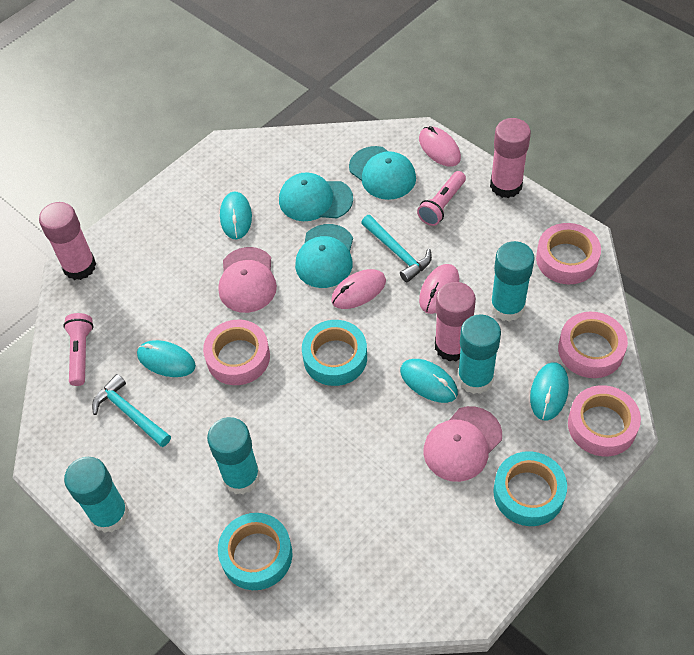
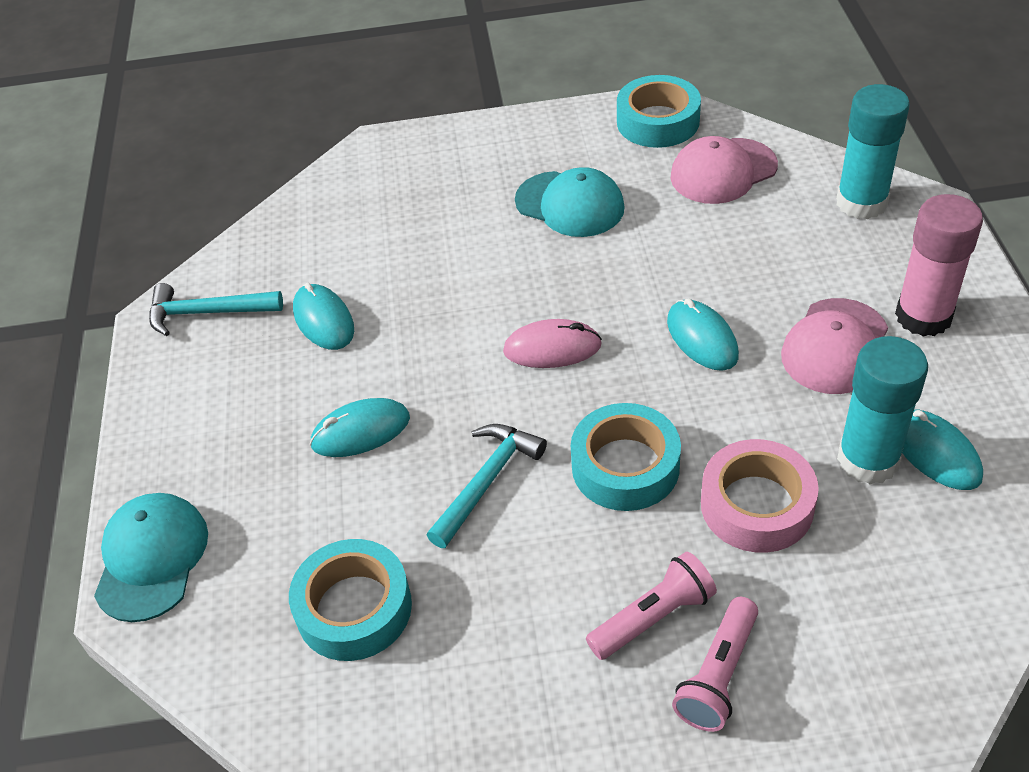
pink glue stick: 3 -> 1
pink mouse: 3 -> 1
pink tape: 4 -> 1
turquoise cap: 3 -> 2
turquoise glue stick: 4 -> 2

